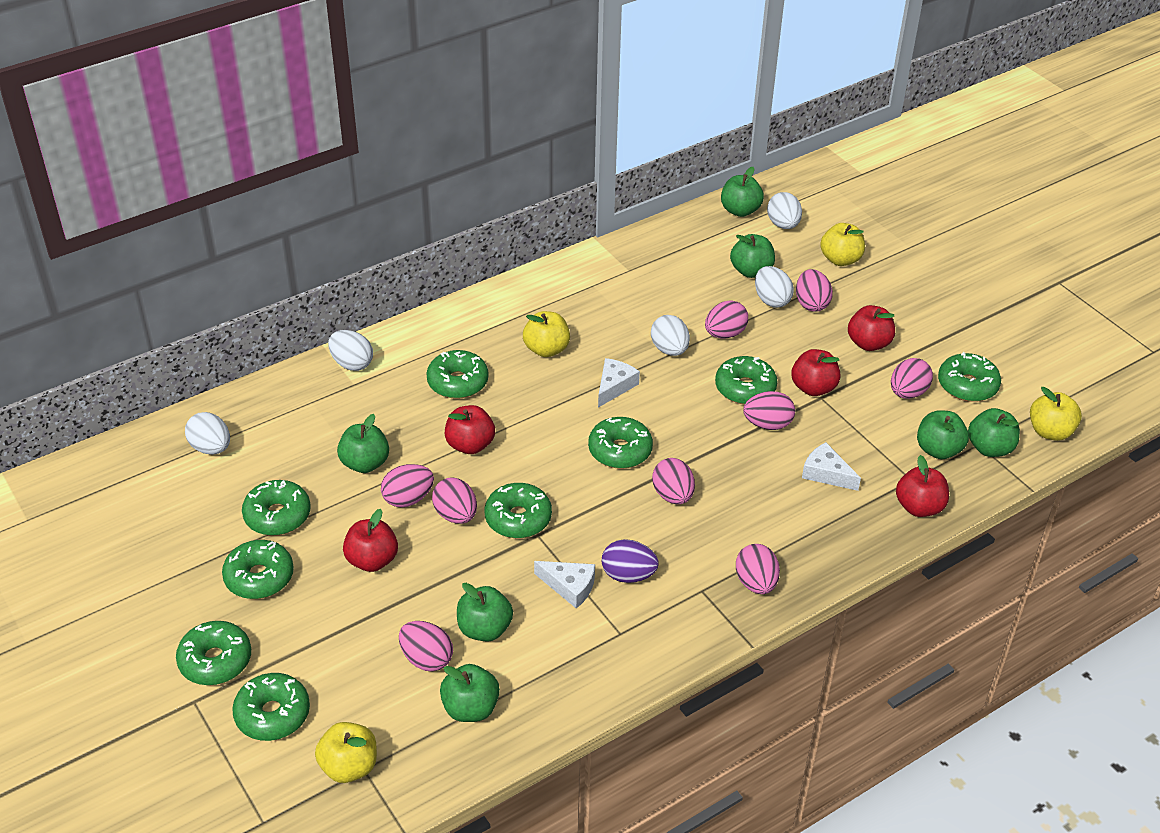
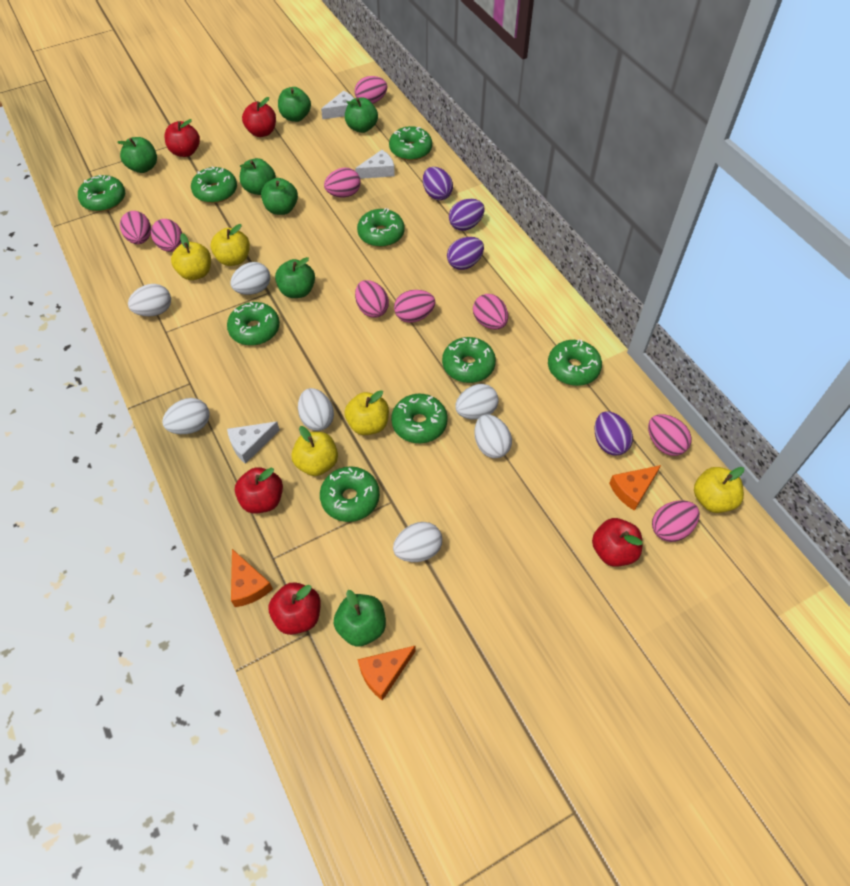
orange cheese: 0 -> 3
purple egg: 1 -> 4
white egg: 5 -> 7
yellow apple: 4 -> 5

